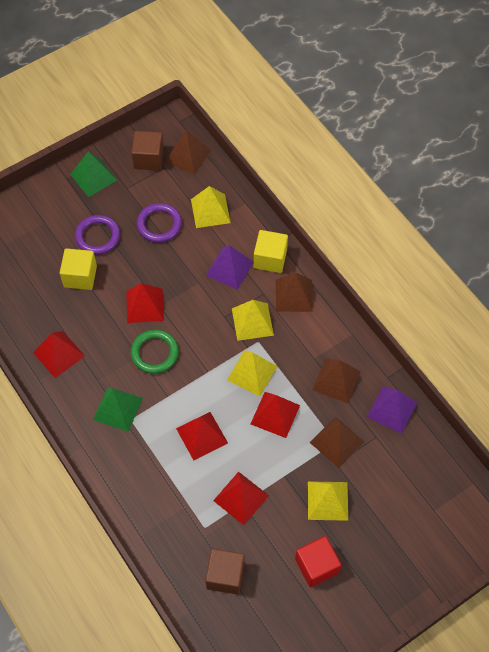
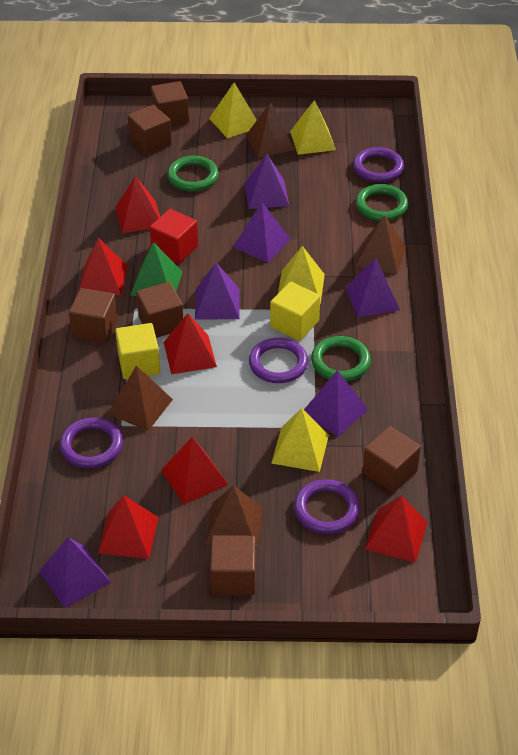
brown cube: 2 -> 6
green pyramid: 2 -> 1
green ring: 1 -> 3
purple pyramid: 2 -> 6
purple ring: 2 -> 4
red pyramid: 5 -> 6

